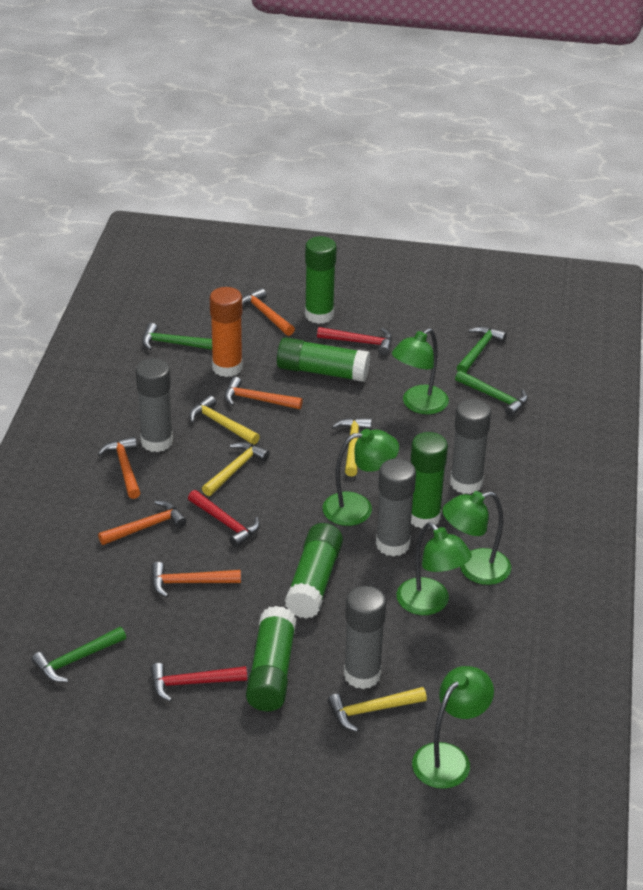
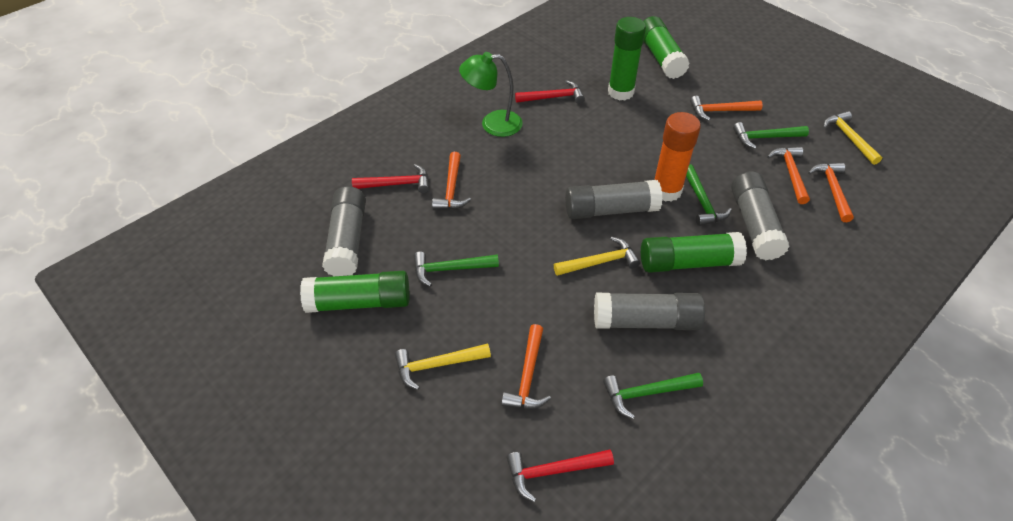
green glue stick: 5 -> 4
green lamp: 5 -> 1
yellow hammer: 4 -> 3

